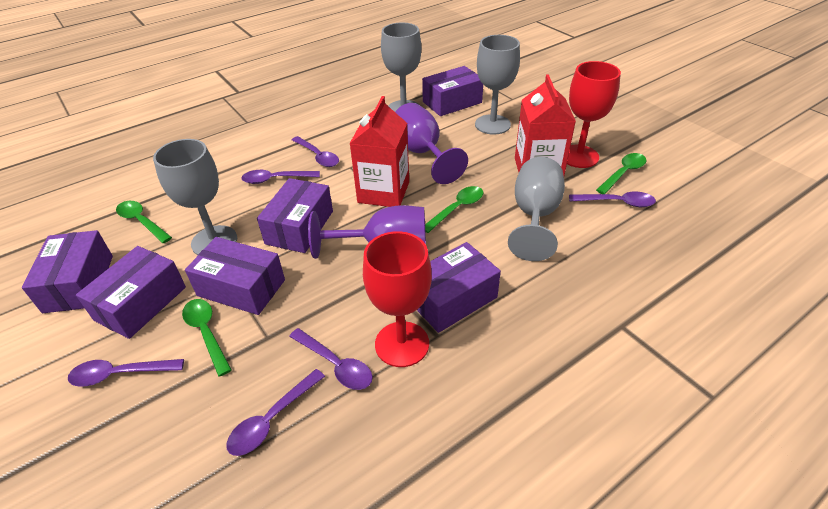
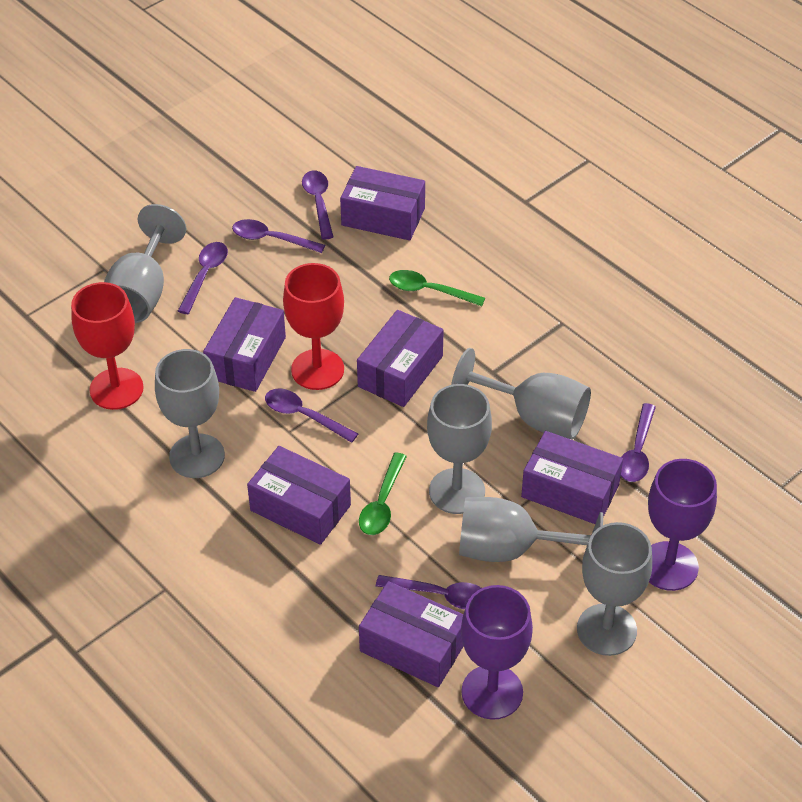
green spoon: 4 -> 2
grey goblet: 4 -> 6
red carton: 2 -> 0

